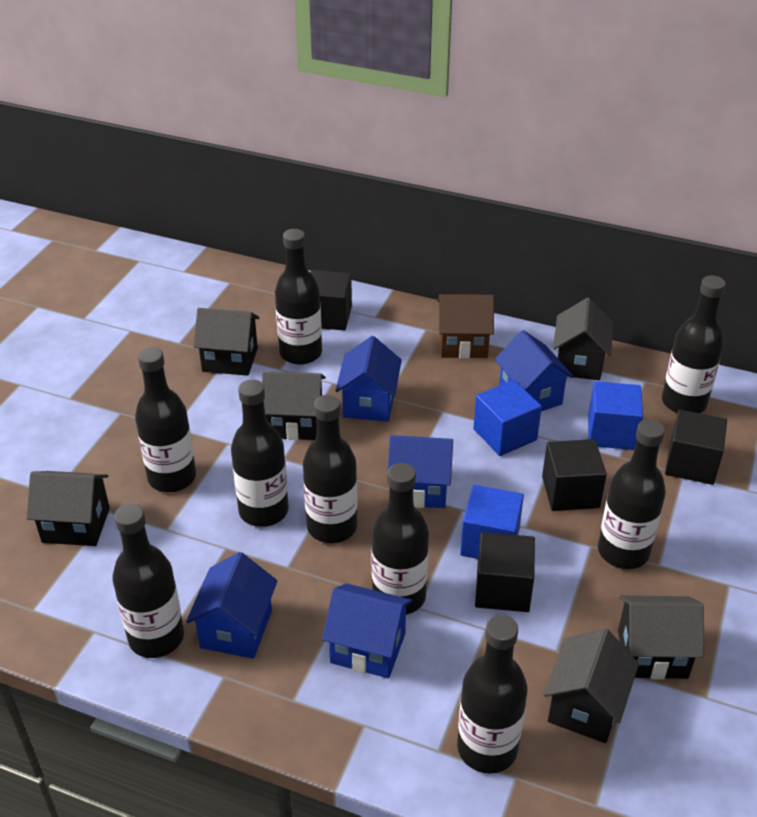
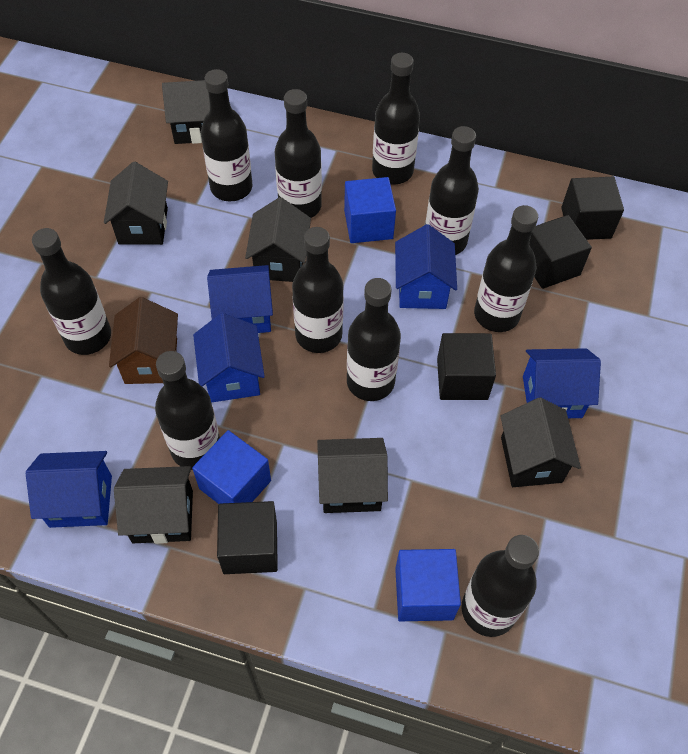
black bottle: 9 -> 10

